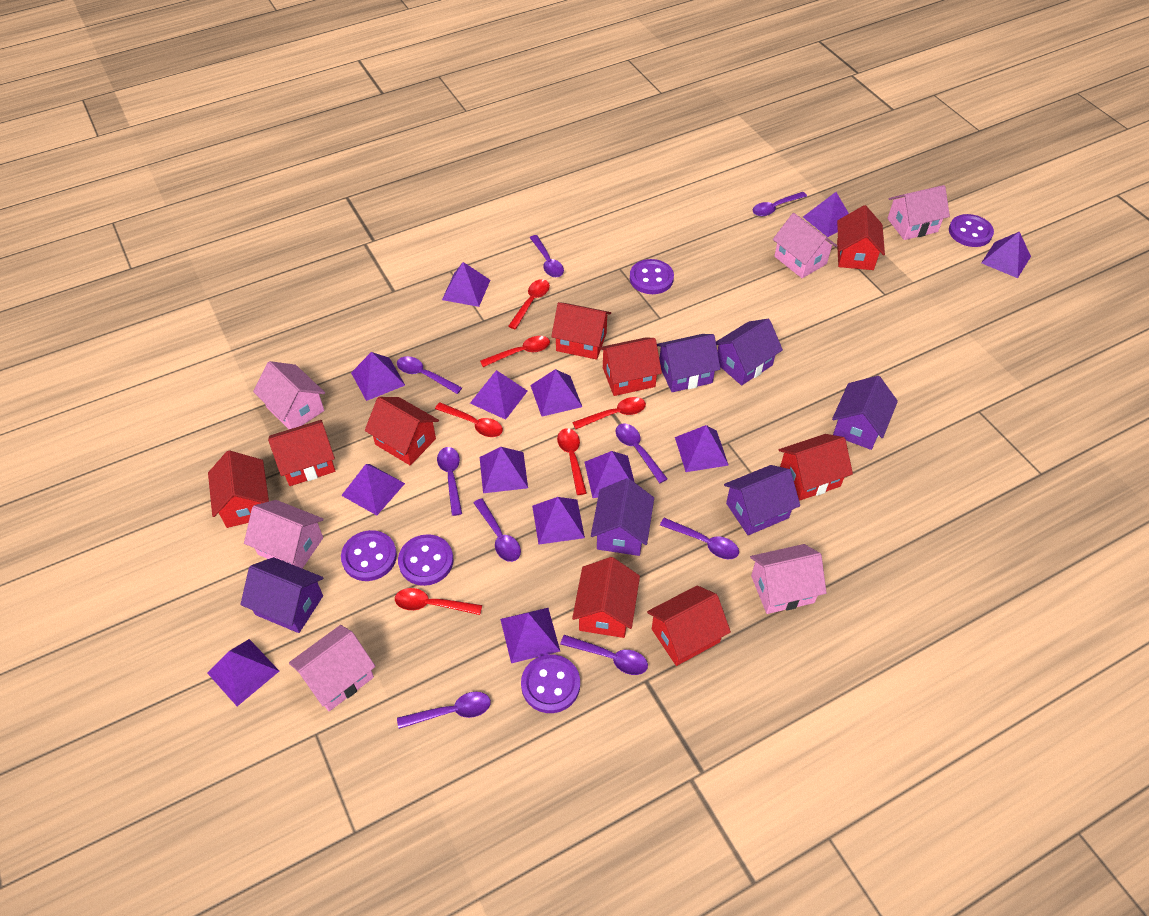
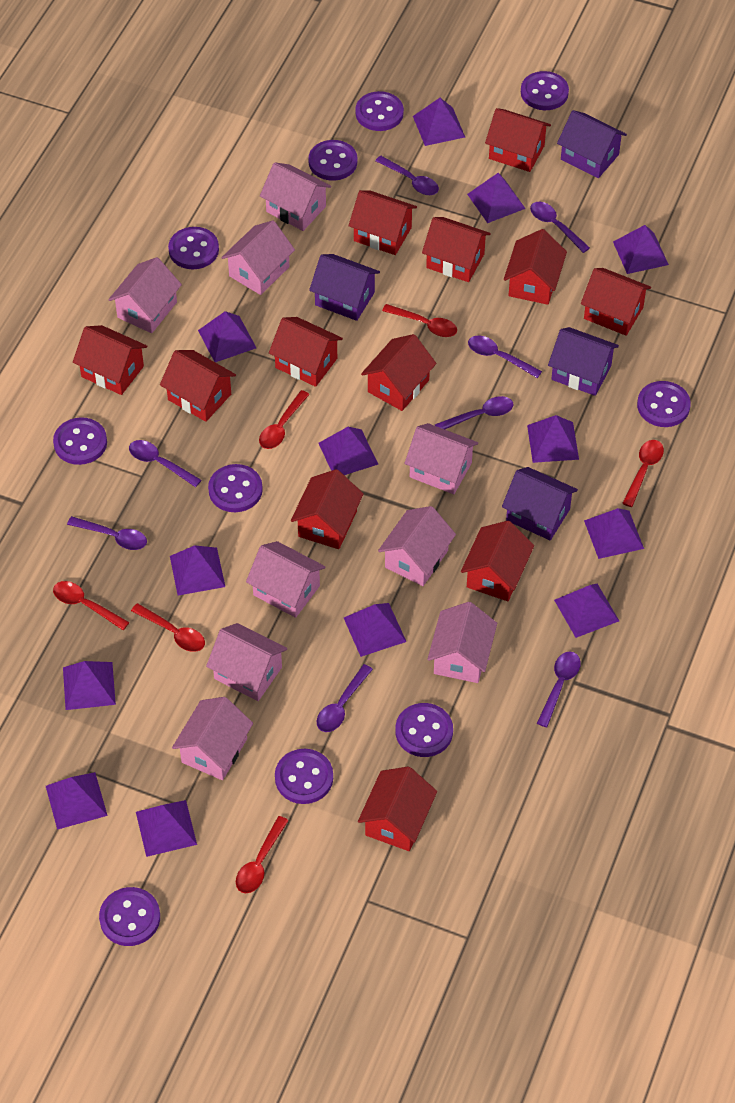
pink house: 6 -> 9
purple button: 5 -> 10
purple house: 6 -> 4
purple spoon: 9 -> 8
red house: 9 -> 12

